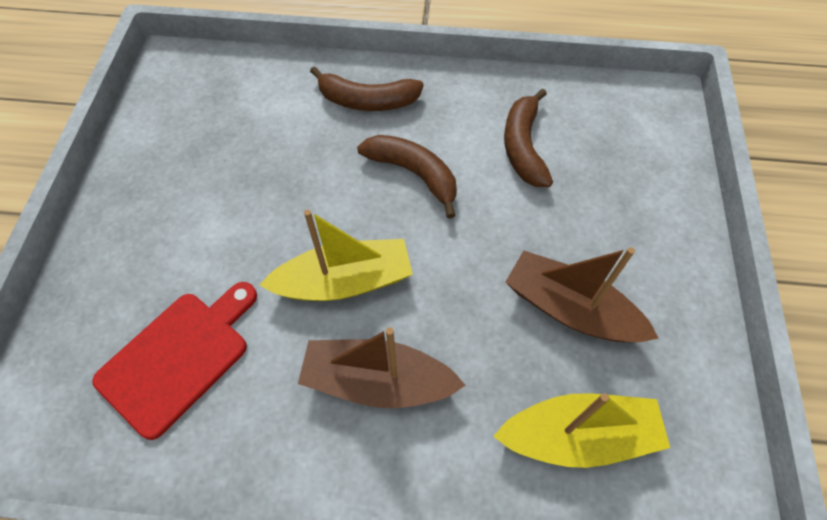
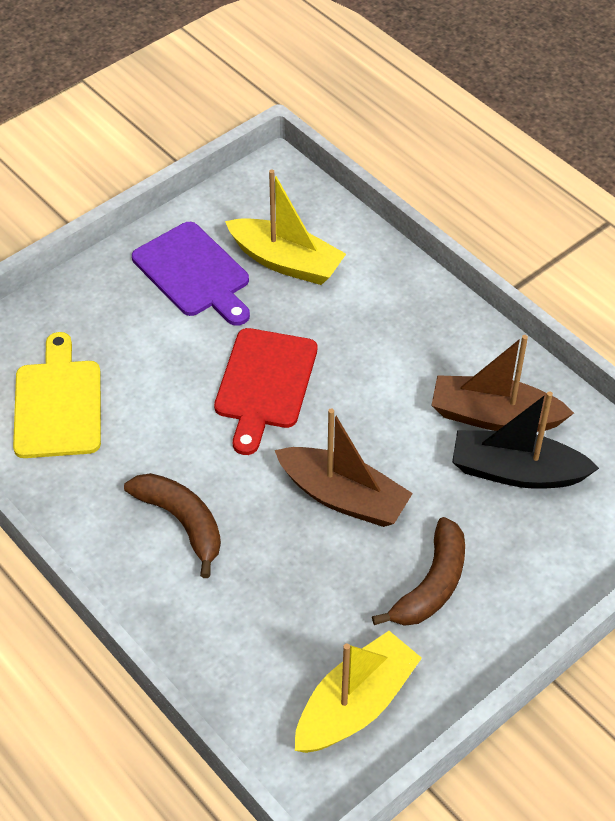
black boat: 0 -> 1
brown banana: 3 -> 2
purple cutting board: 0 -> 1
yellow cutting board: 0 -> 1

